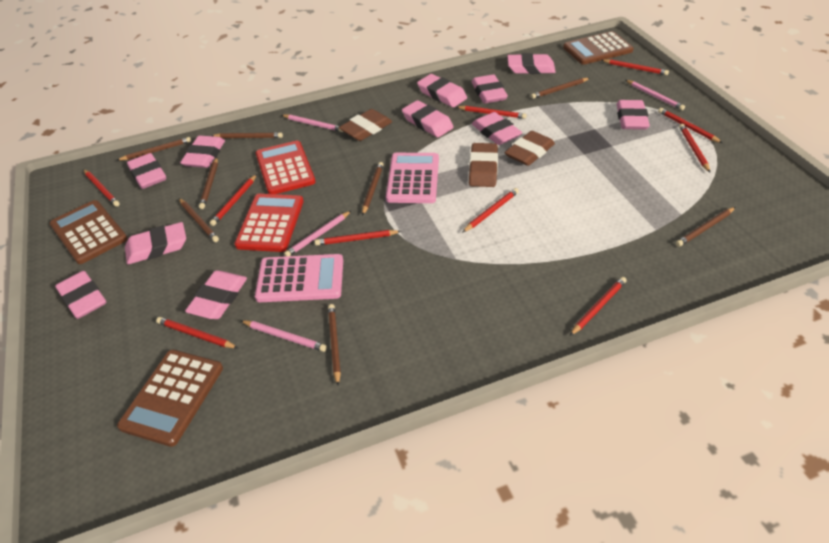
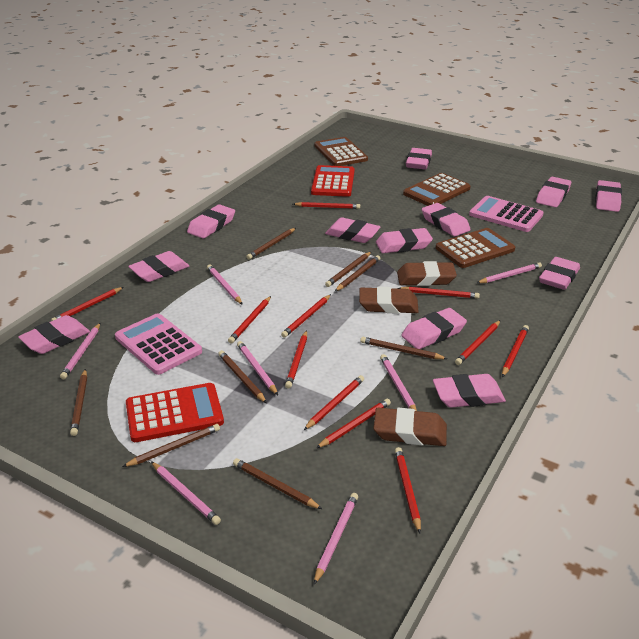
pink eraser: 11 -> 12
pink pencil: 4 -> 7
red pencil: 10 -> 11

